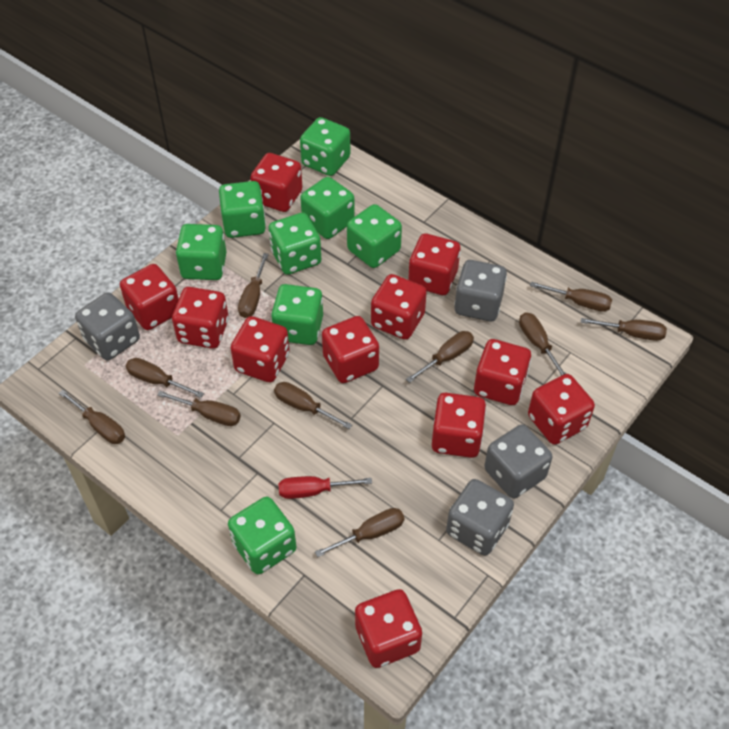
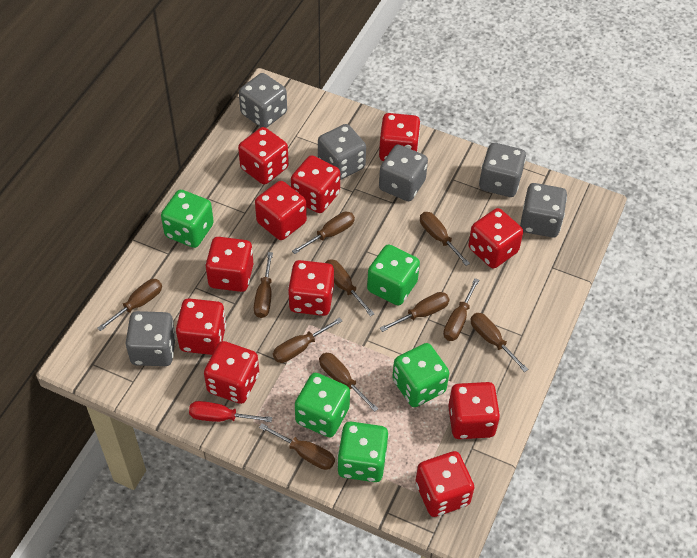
brown screwdriver: 10 -> 11
green dice: 8 -> 5
grey dice: 4 -> 6

